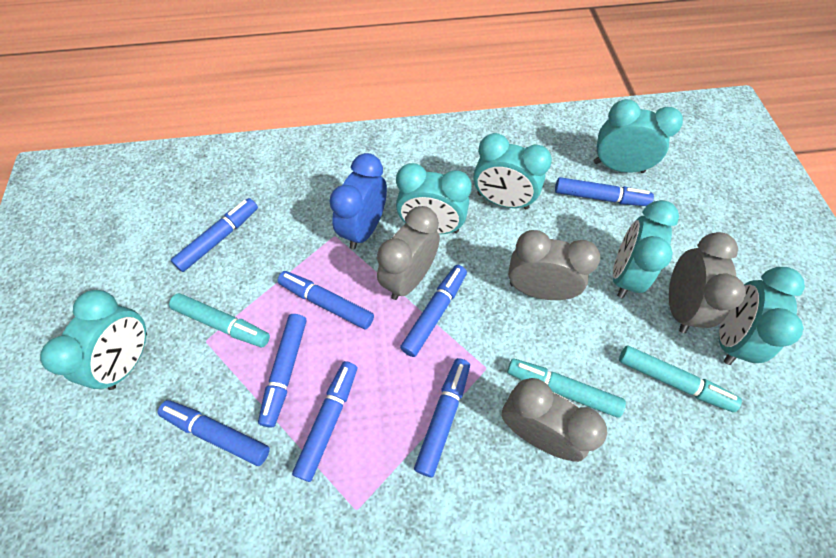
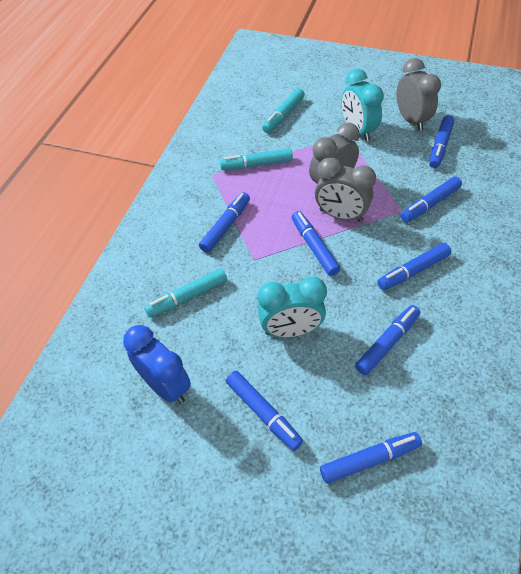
grey clock: 4 -> 3
turquoise clock: 6 -> 2

